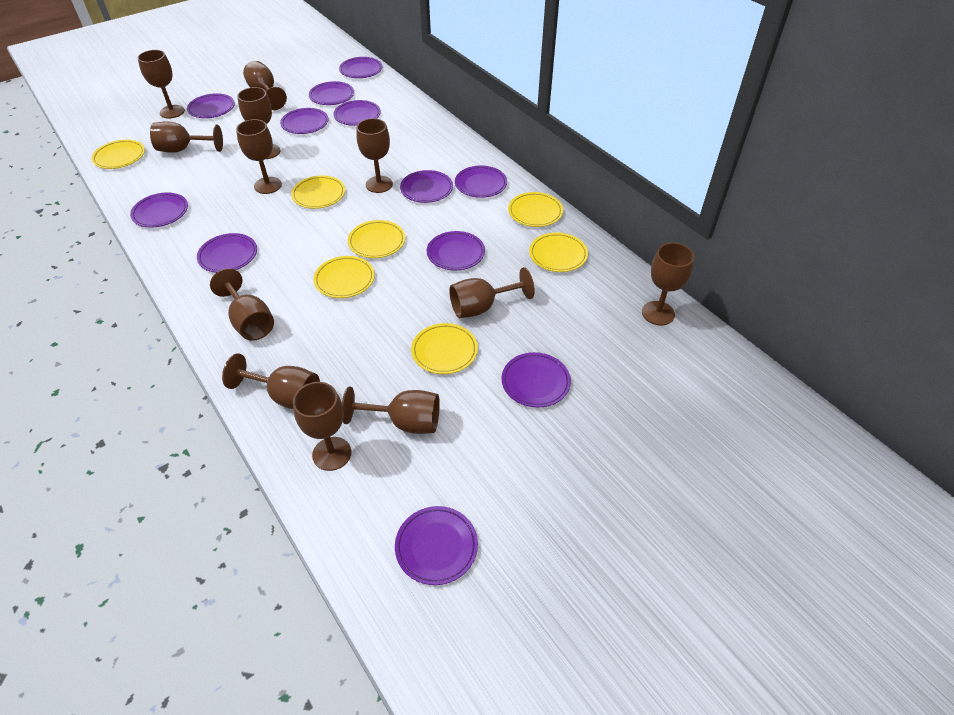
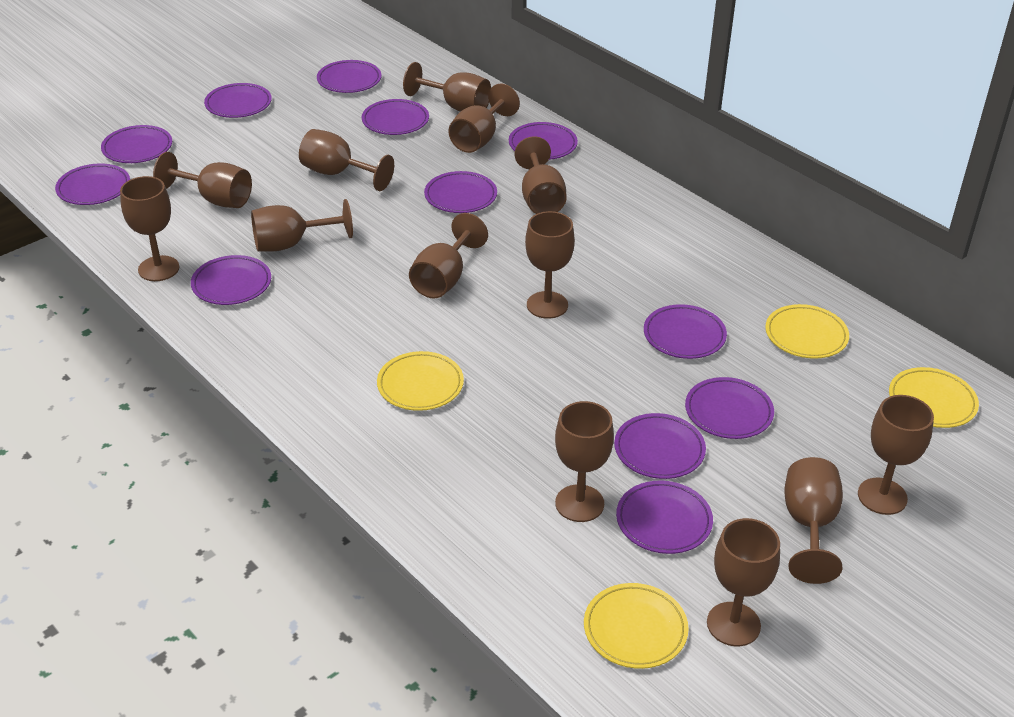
brown goblet: 12 -> 13
yellow plate: 7 -> 4

